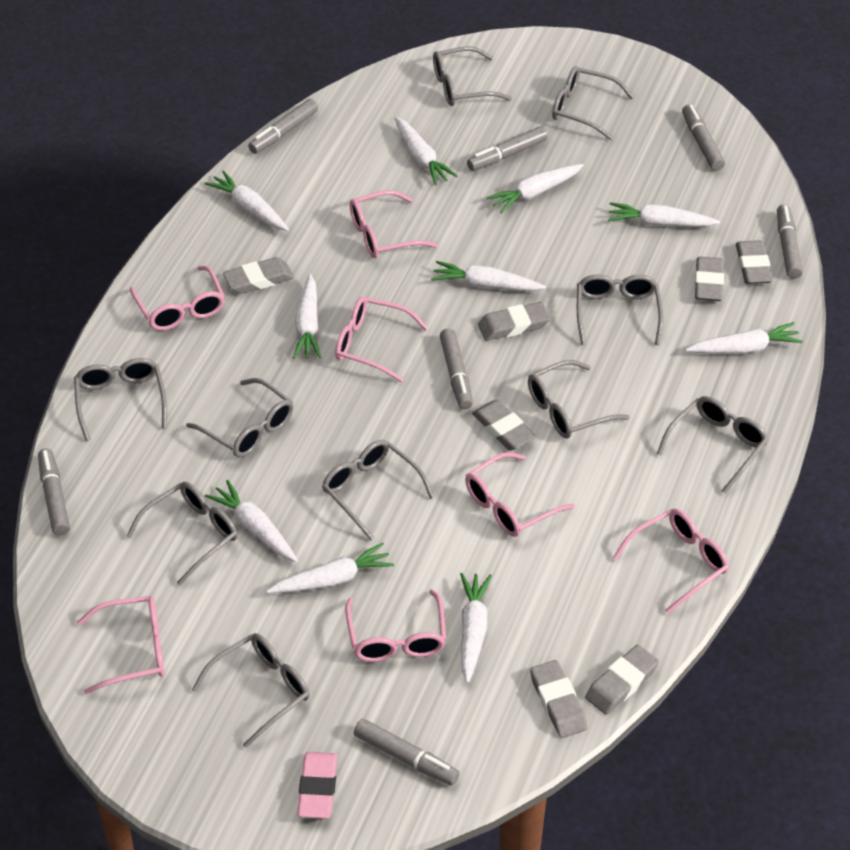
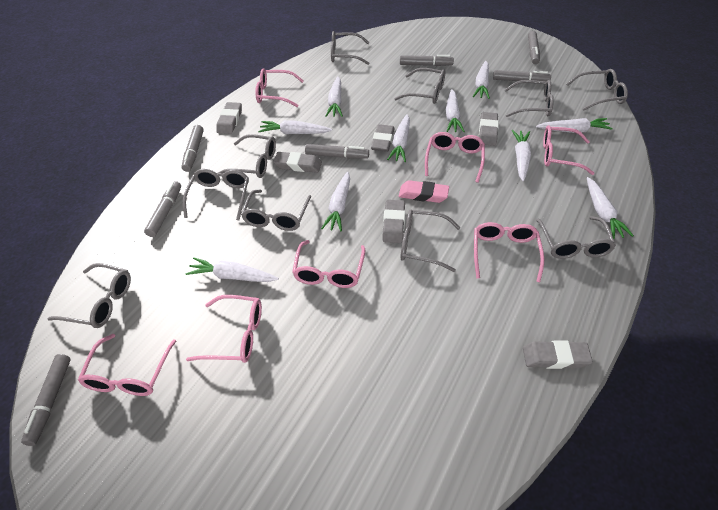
grey eraser: 7 -> 6

